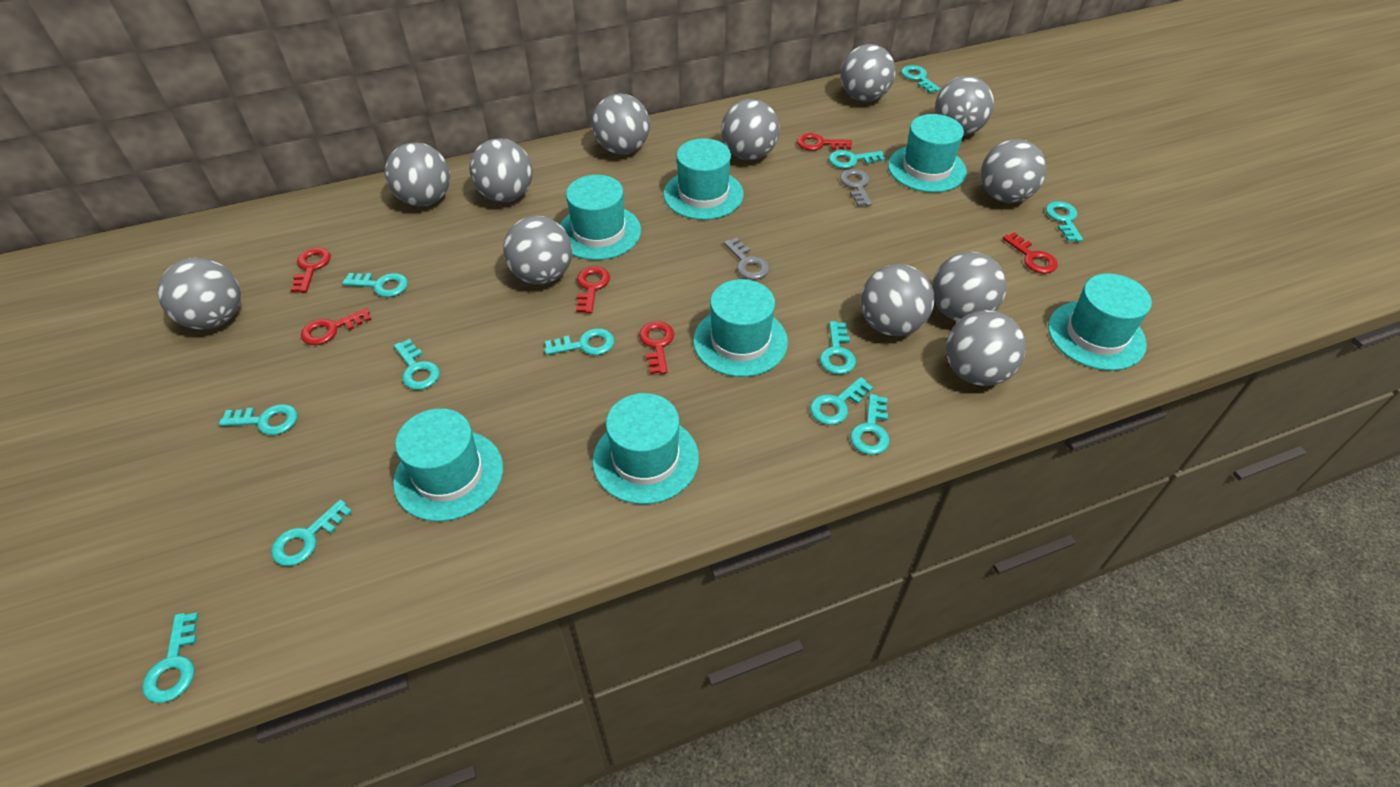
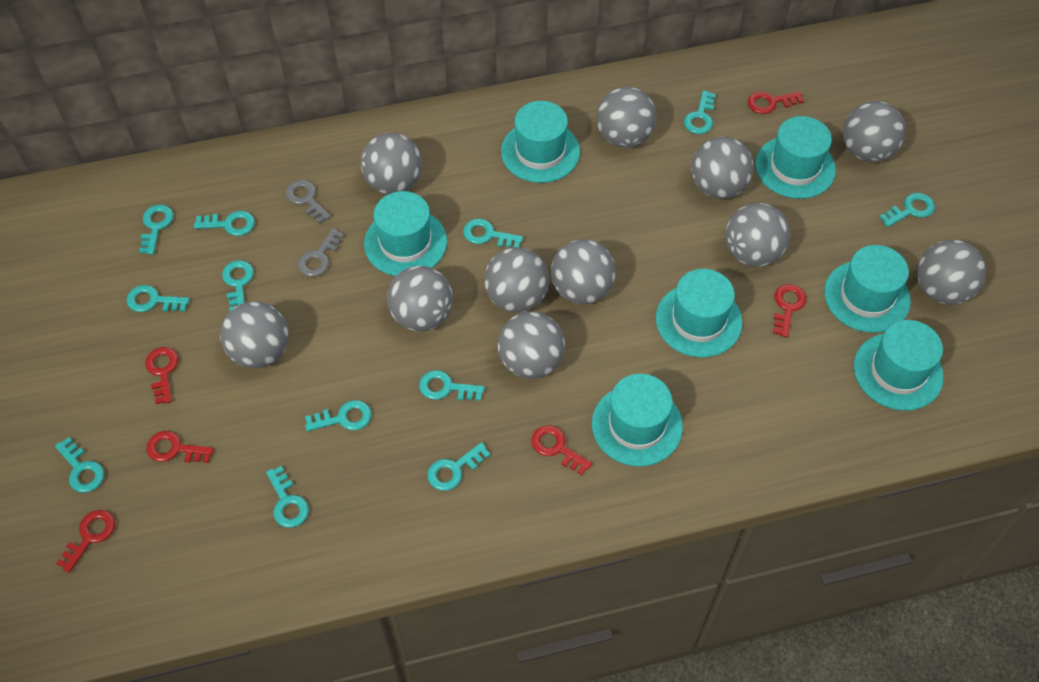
grey ball: 12 -> 11

